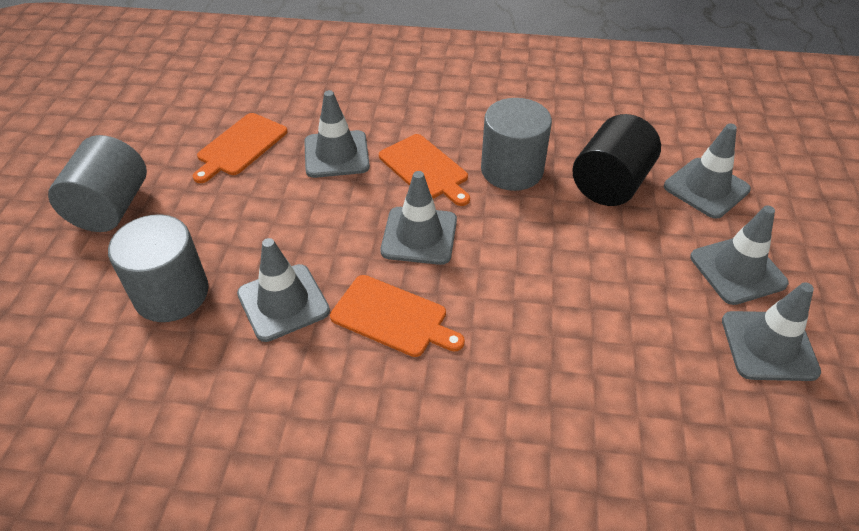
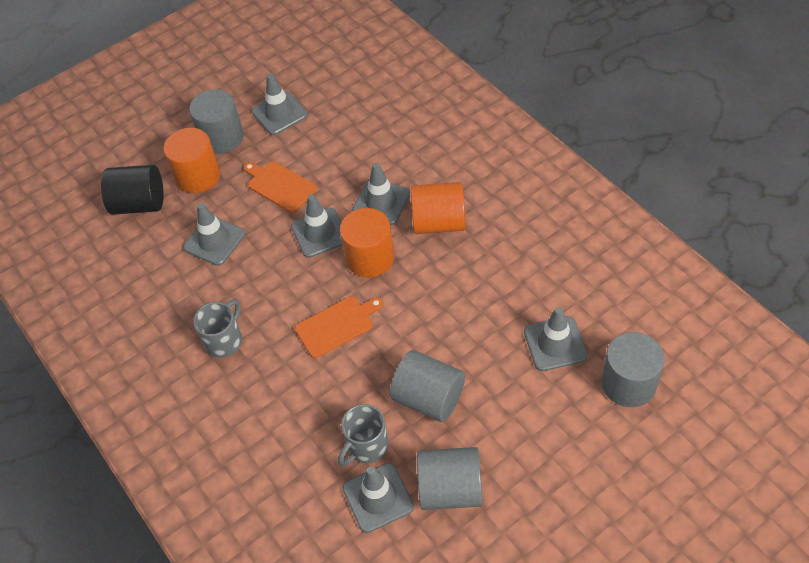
grey cylinder: 3 -> 4
grey mug: 0 -> 2
orange cutting board: 3 -> 2
orange cylinder: 0 -> 3

